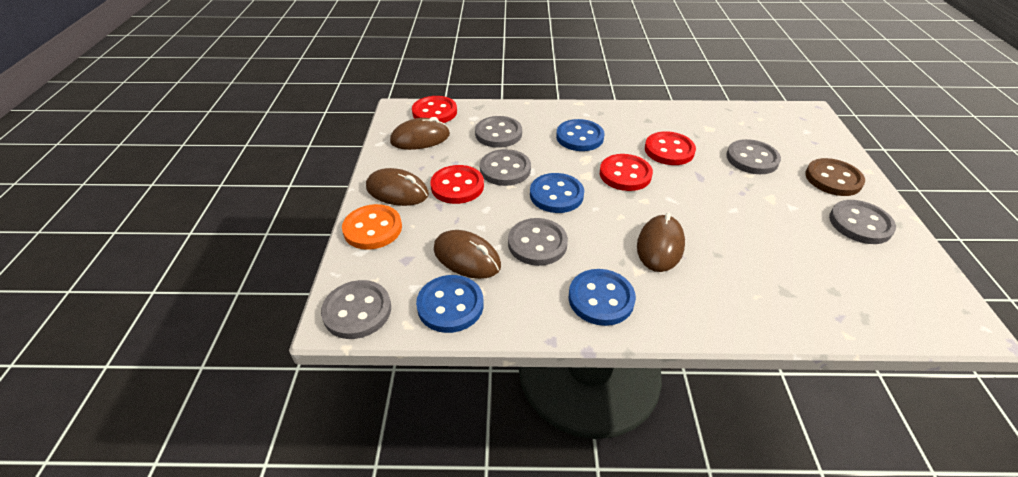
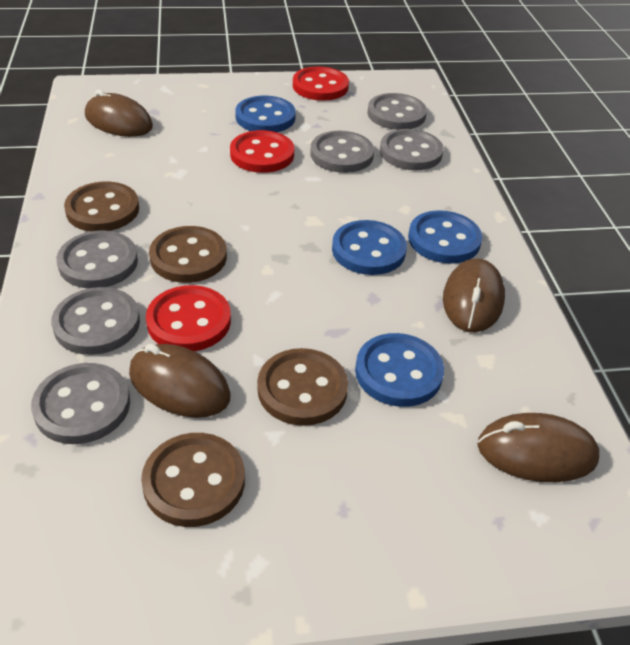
brown button: 1 -> 4
orange button: 1 -> 0
red button: 4 -> 3

